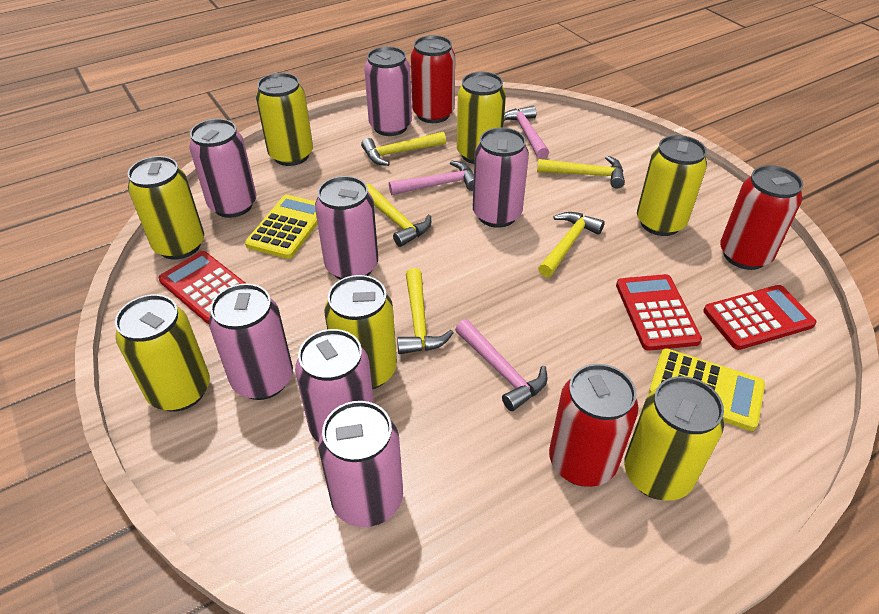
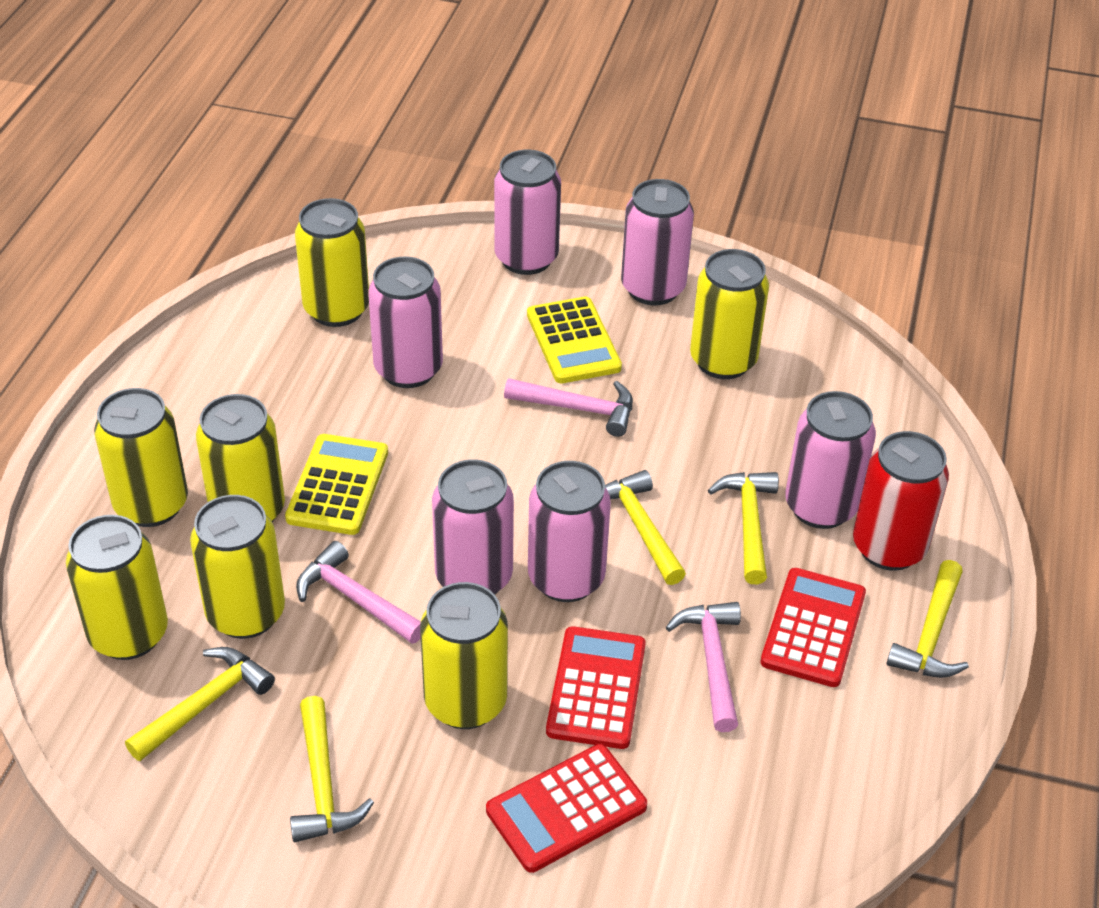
pink can: 7 -> 6
red can: 3 -> 1

